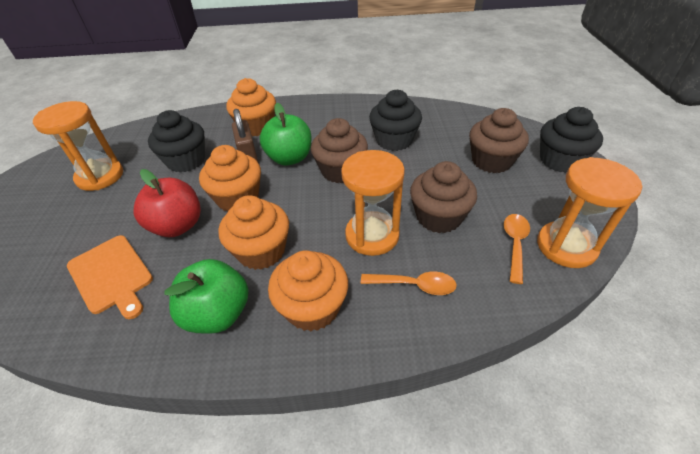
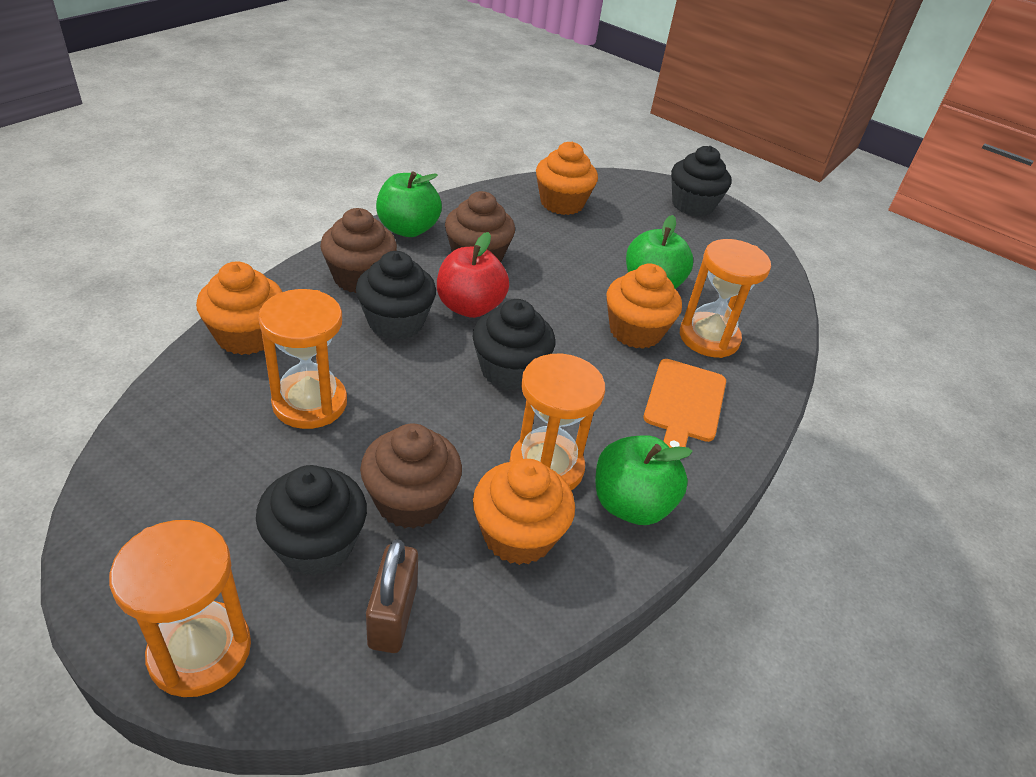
black cupcake: 3 -> 4
green apple: 2 -> 3
orange hourglass: 3 -> 4
orange spoon: 2 -> 0

